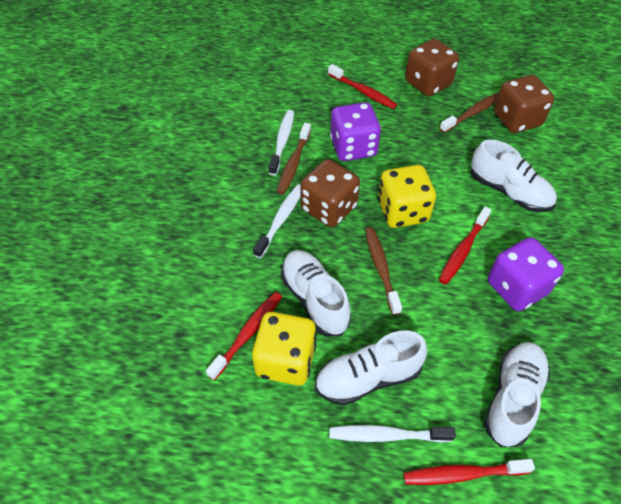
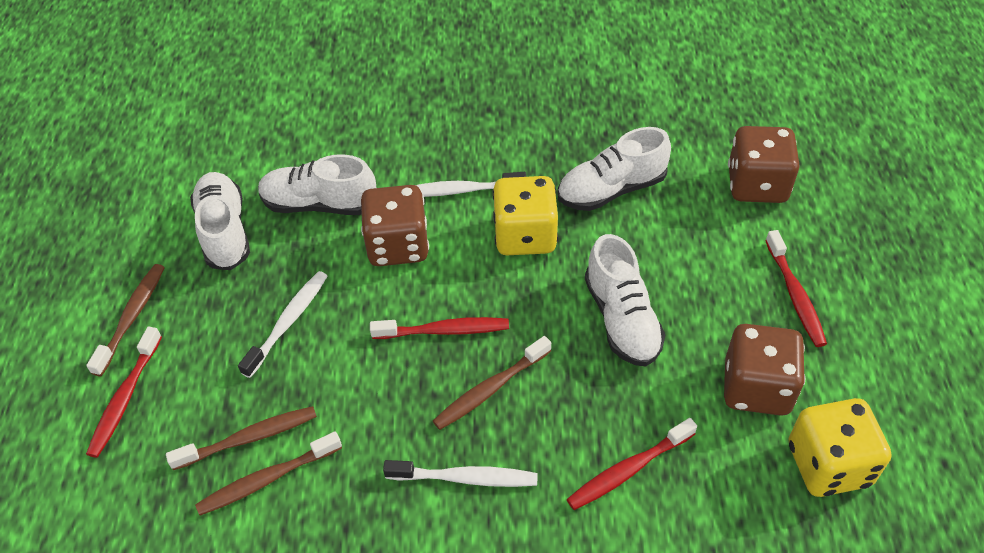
brown toothbrush: 3 -> 4
purple dice: 2 -> 0

